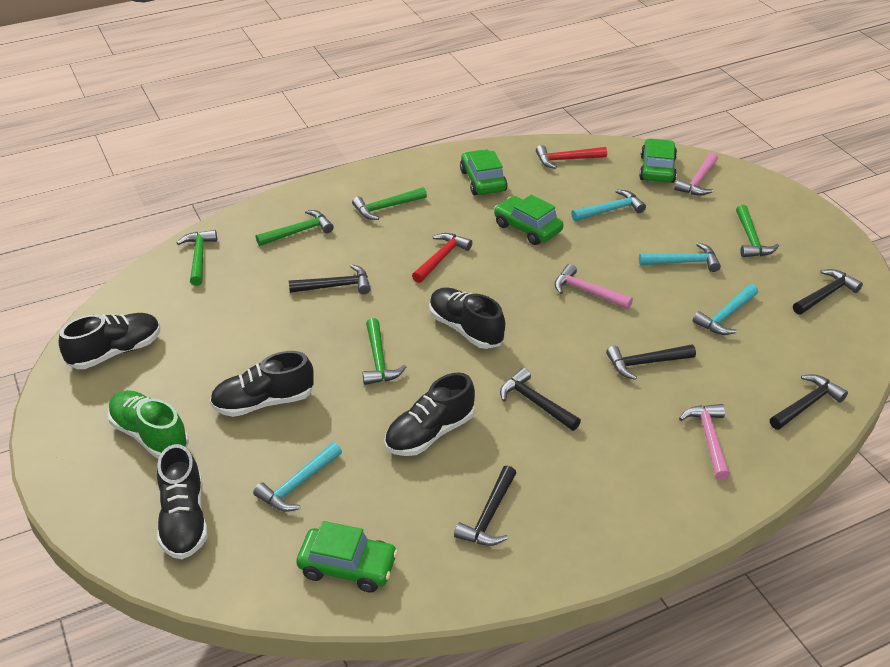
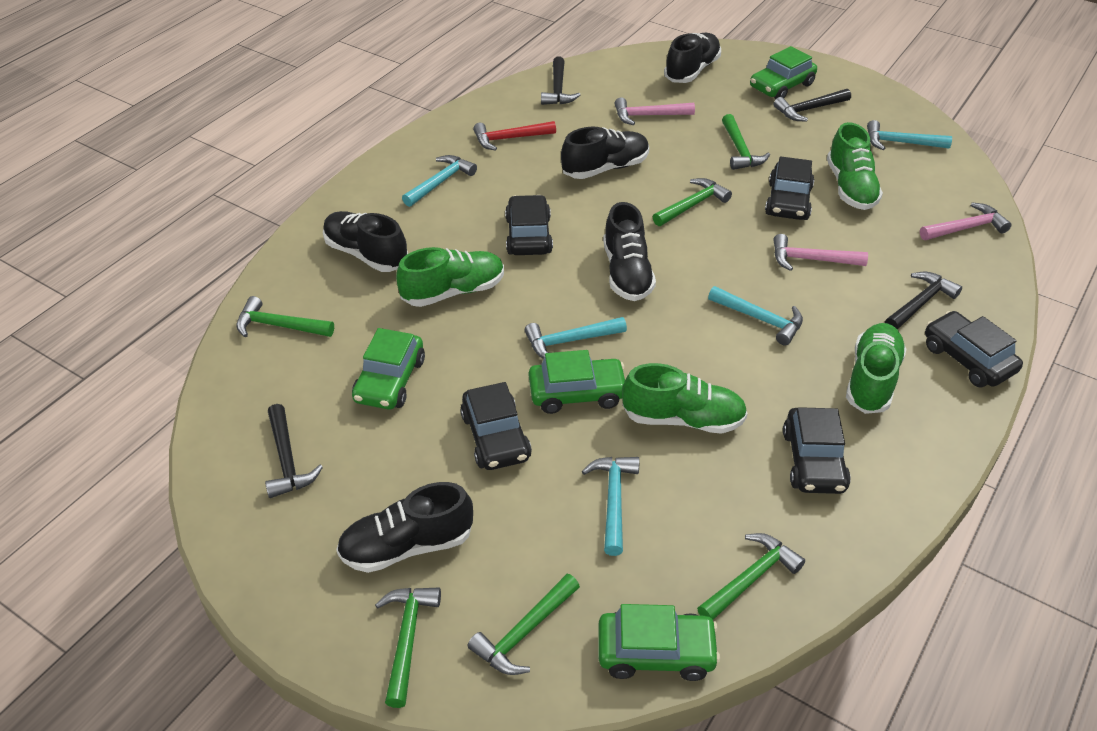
black car: 0 -> 5
black hammer: 6 -> 4
green hammer: 5 -> 6
green shoe: 1 -> 4
red hammer: 2 -> 1
turquoise hammer: 4 -> 5

